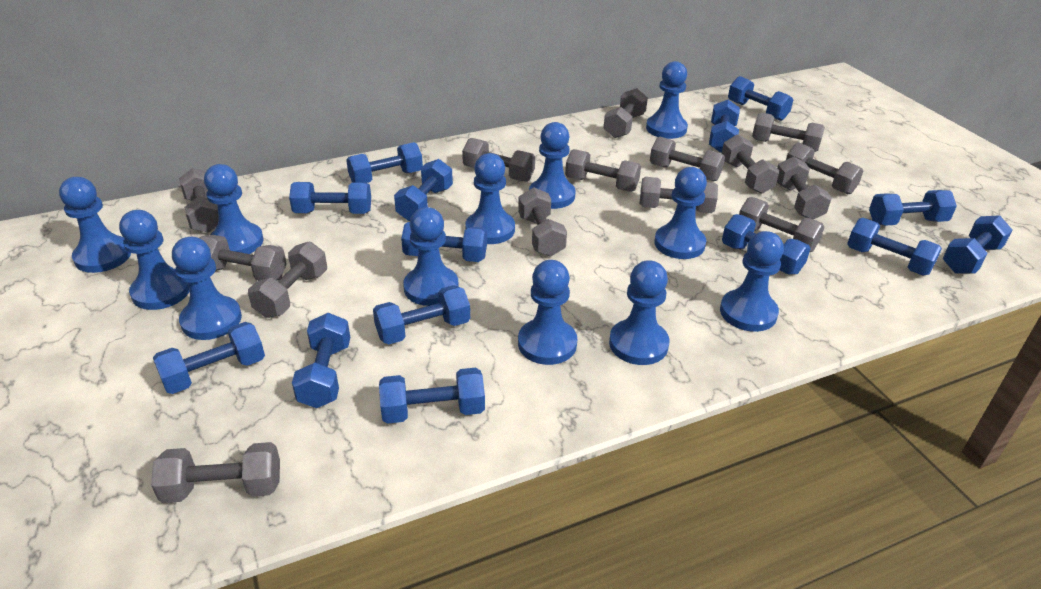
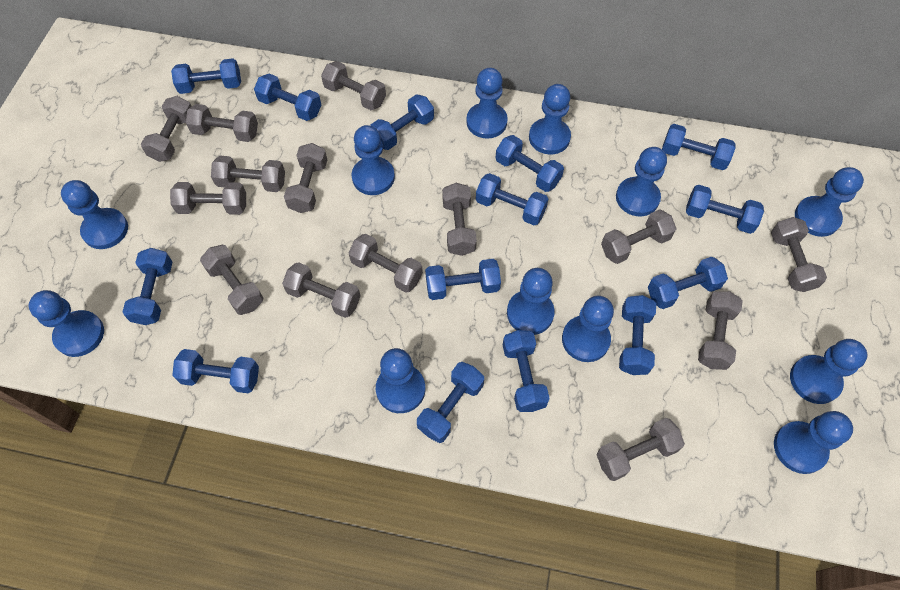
grey dumbbell: 15 -> 14

